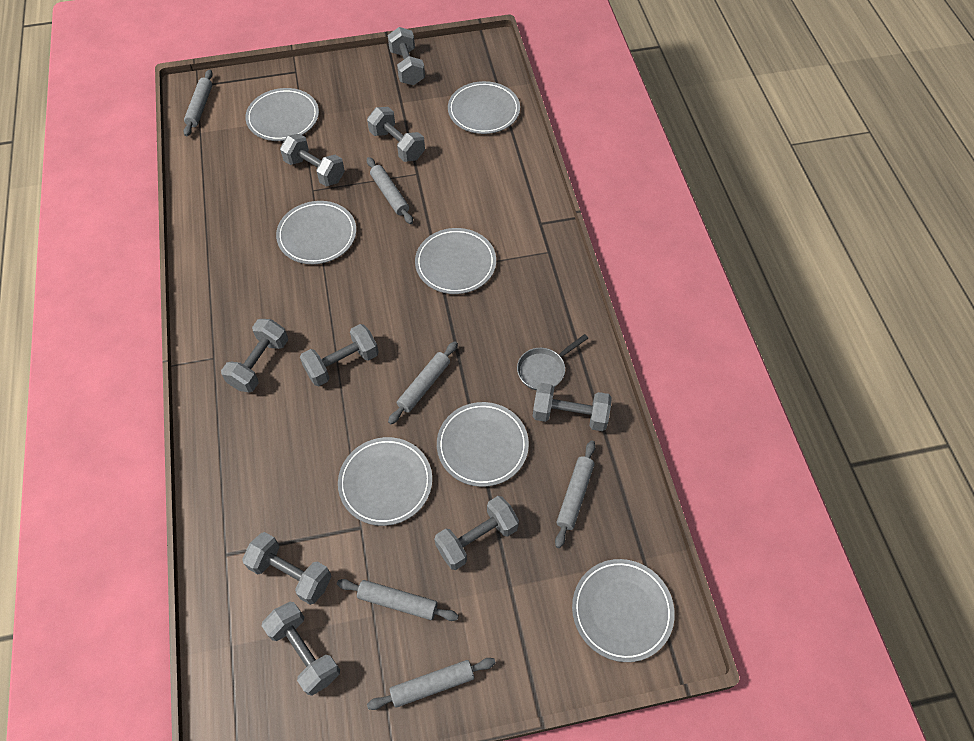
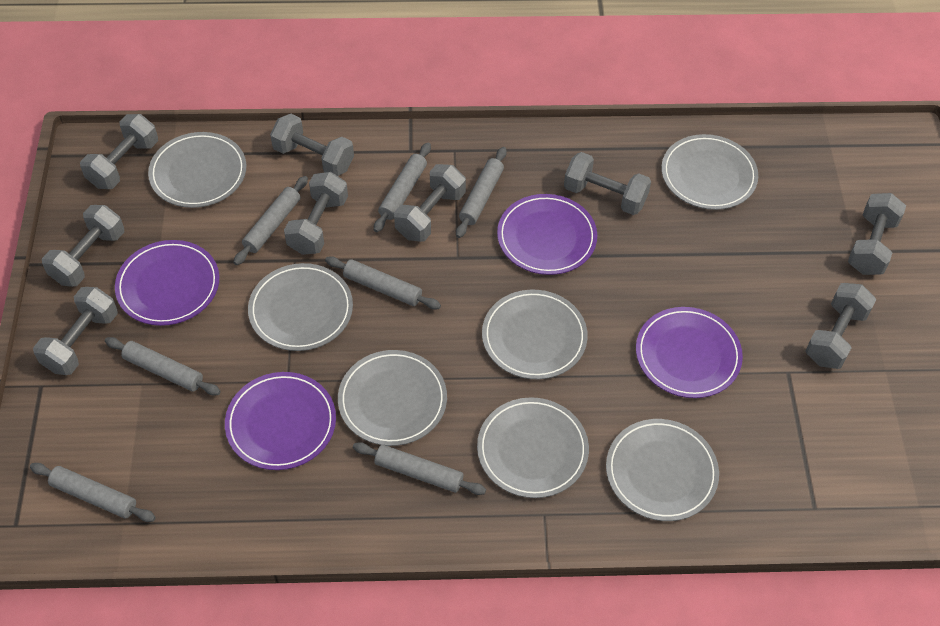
grey pan: 1 -> 0
grey rolling pin: 6 -> 7
purple plate: 0 -> 4

